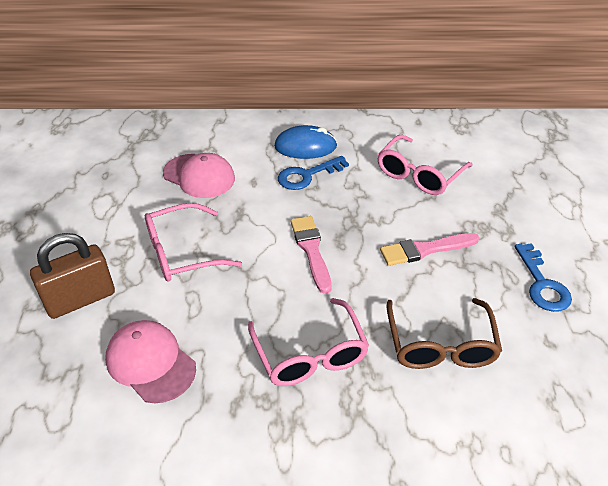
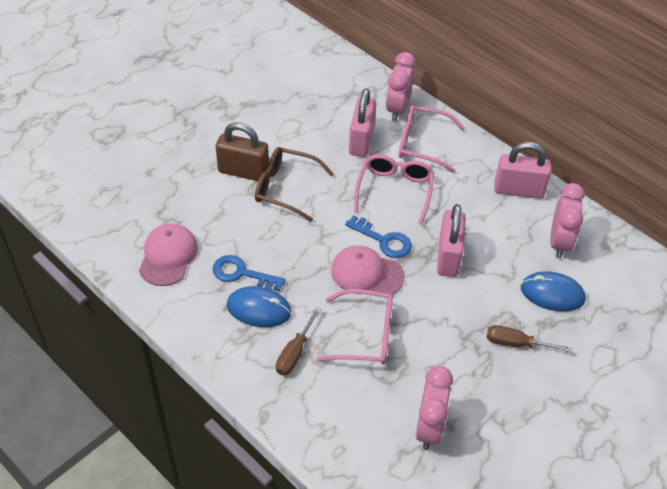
blue mouse: 1 -> 2
brown screwdriver: 0 -> 2
pink brush: 2 -> 0
pink clock: 0 -> 3
pink padlock: 0 -> 3

